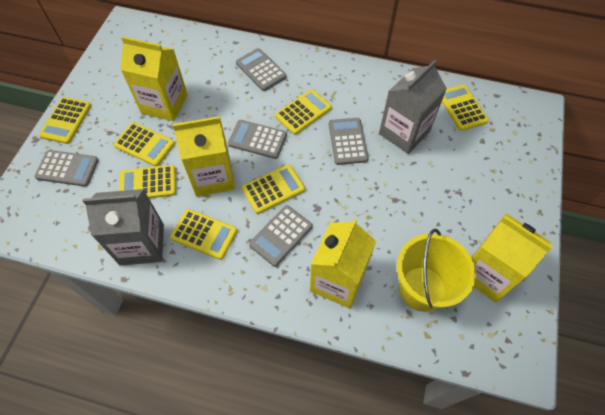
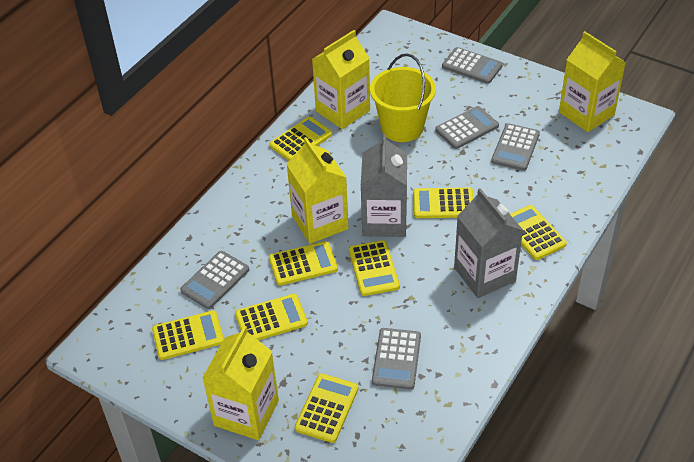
yellow calculator: 7 -> 8

